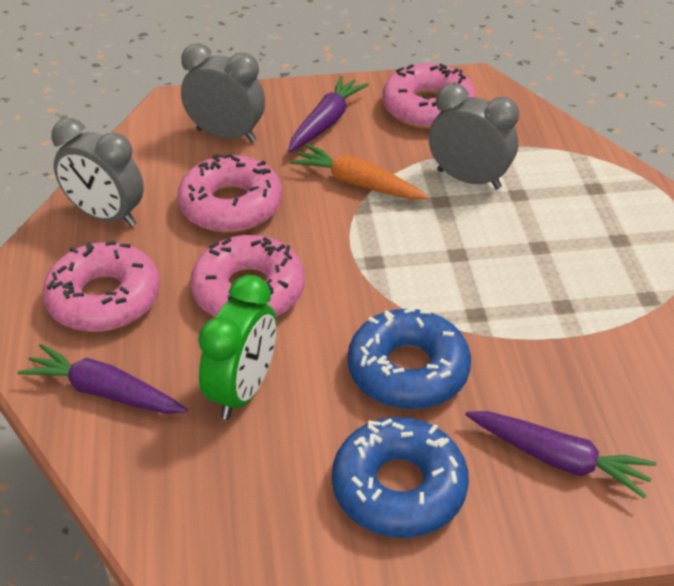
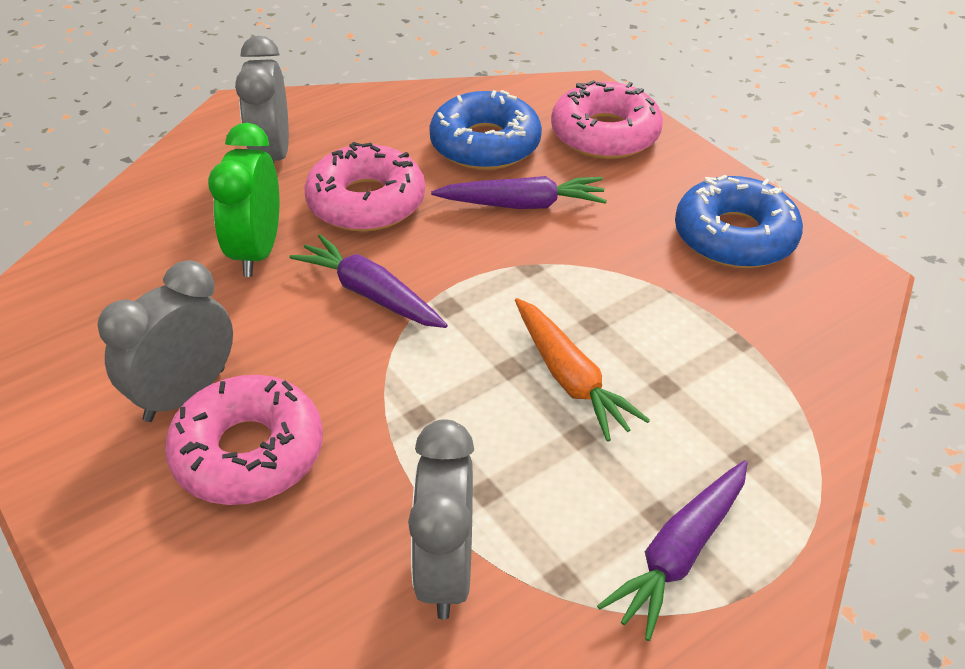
pink donut: 4 -> 3

